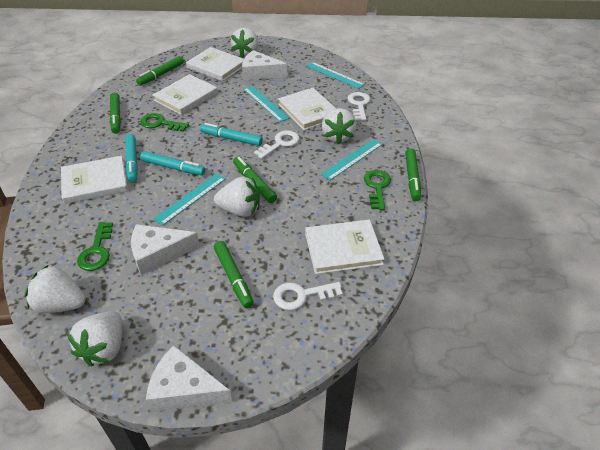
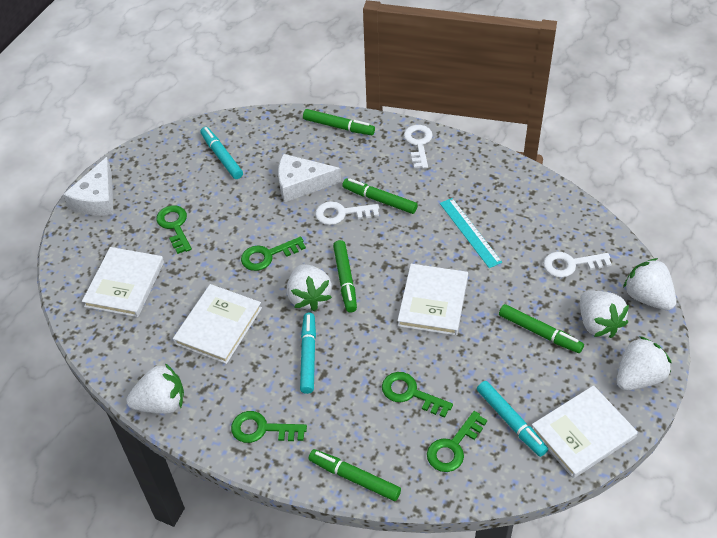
green key: 3 -> 5
turquoise ruler: 4 -> 1
white book: 5 -> 4
white cheese: 3 -> 2

